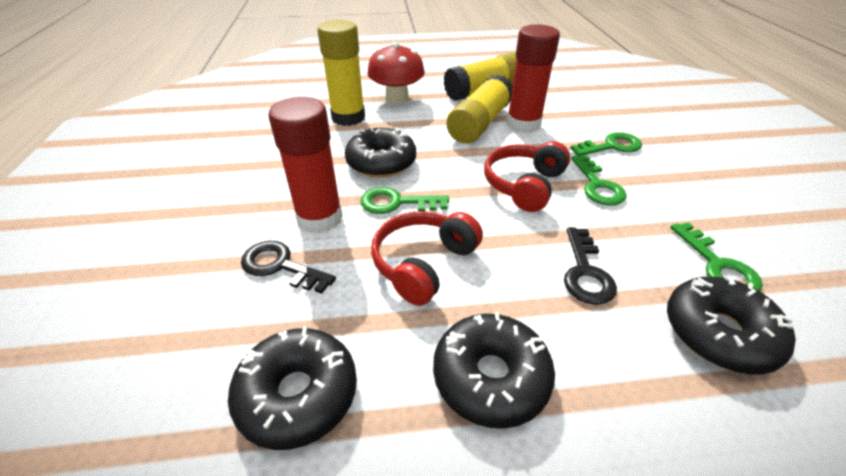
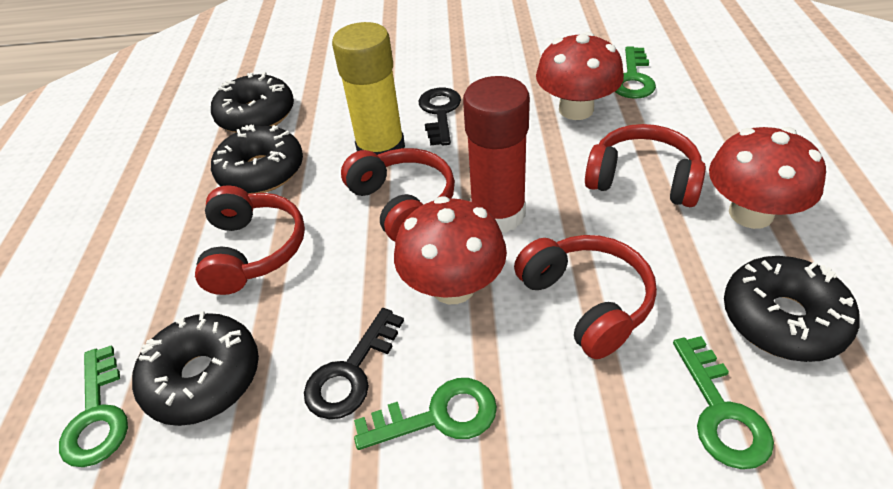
red glue stick: 2 -> 1
red headphones: 2 -> 4
red mushroom: 1 -> 3
yellow glue stick: 3 -> 1

